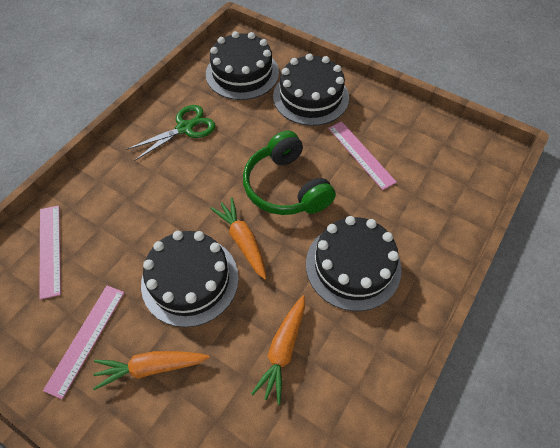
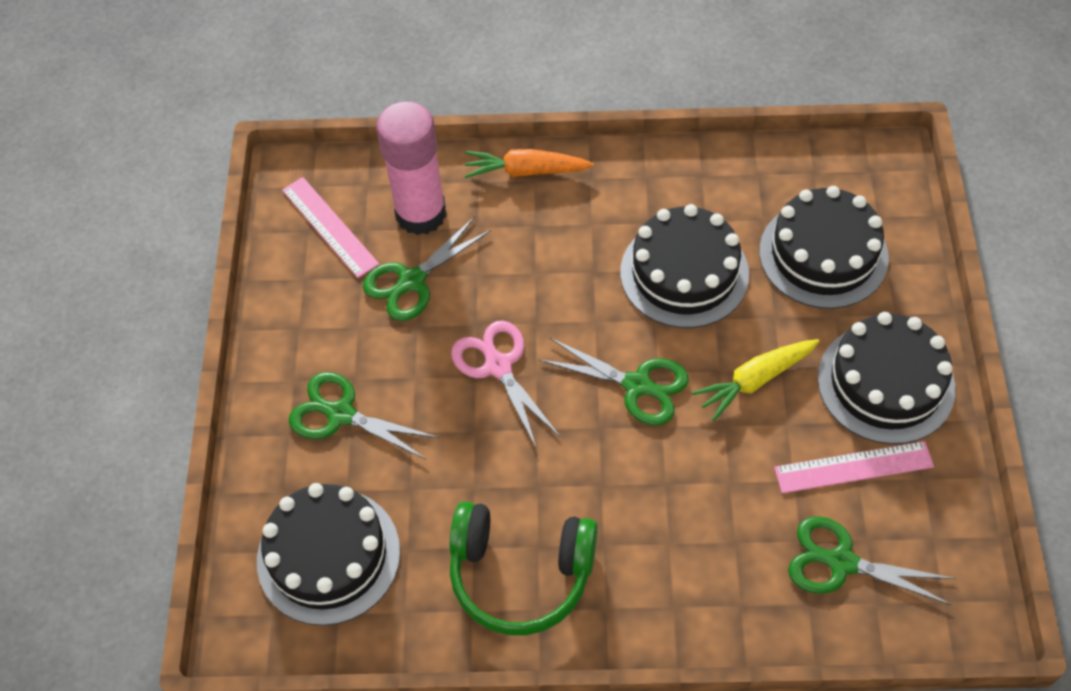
green scissors: 1 -> 4
orange carrot: 3 -> 1
pink glue stick: 0 -> 1
pink ruler: 3 -> 2
pink scissors: 0 -> 1
yellow carrot: 0 -> 1

